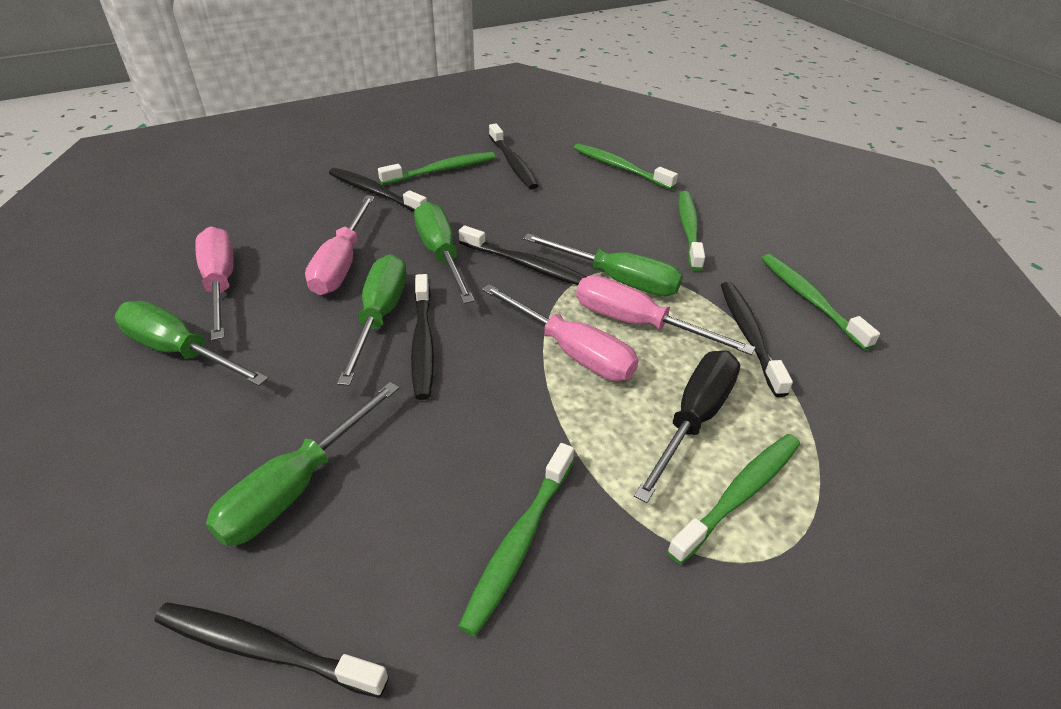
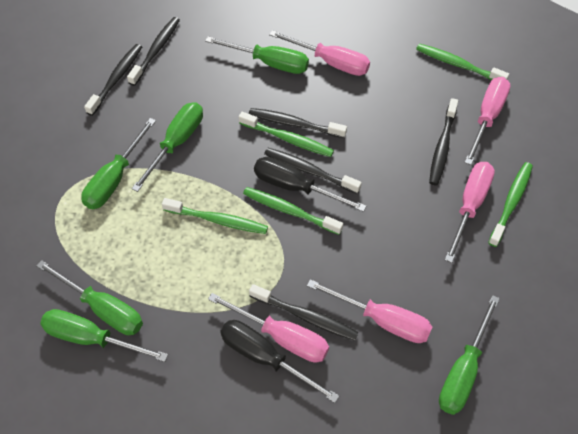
black screwdriver: 1 -> 2
green screwdriver: 5 -> 6
green toothbrush: 6 -> 5
pink screwdriver: 4 -> 5

